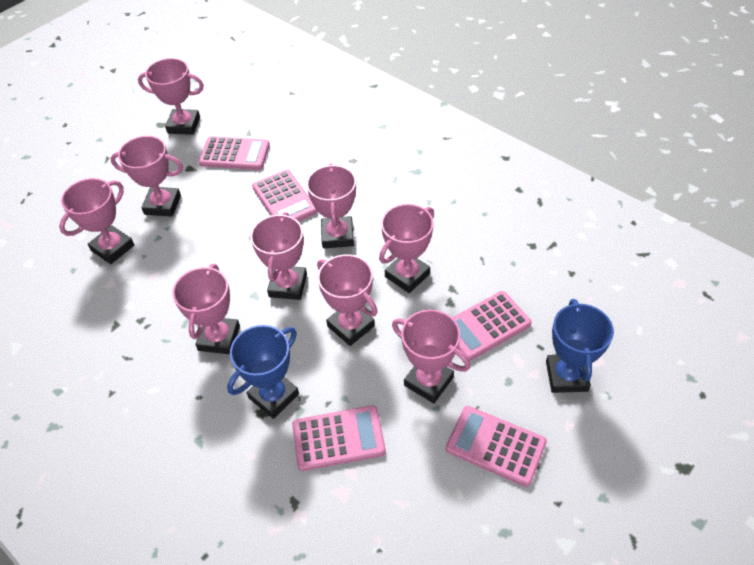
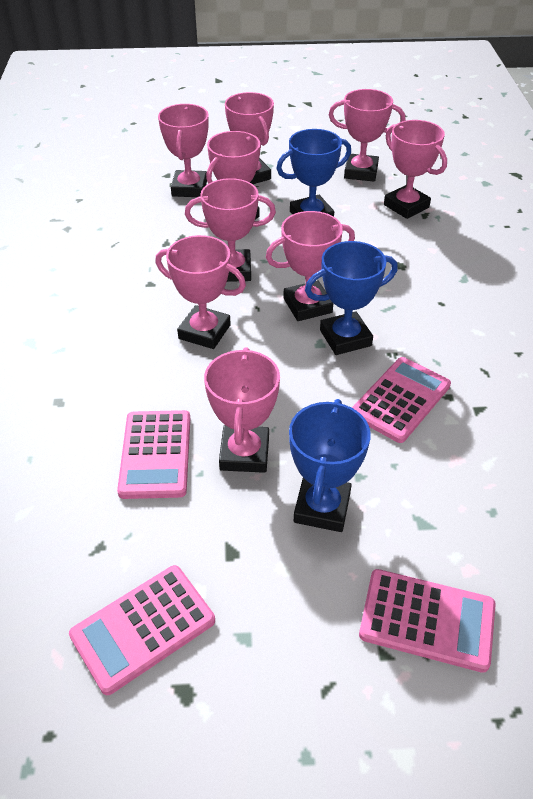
blue trophy: 2 -> 3
pink calculator: 5 -> 4

